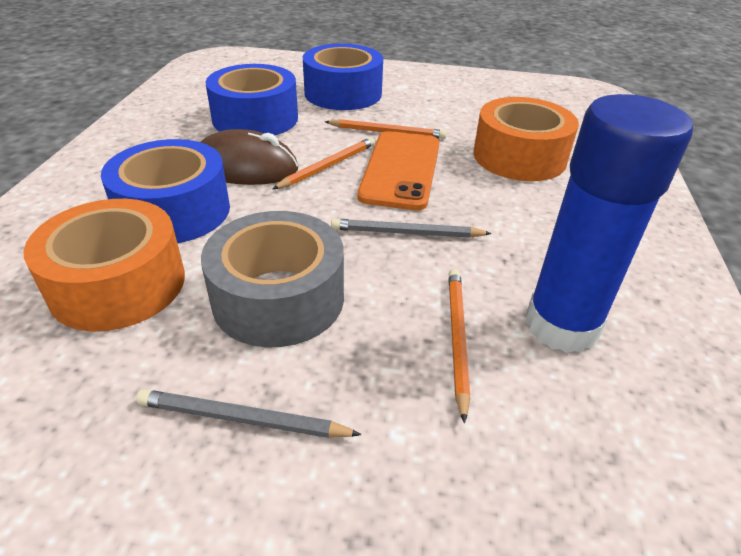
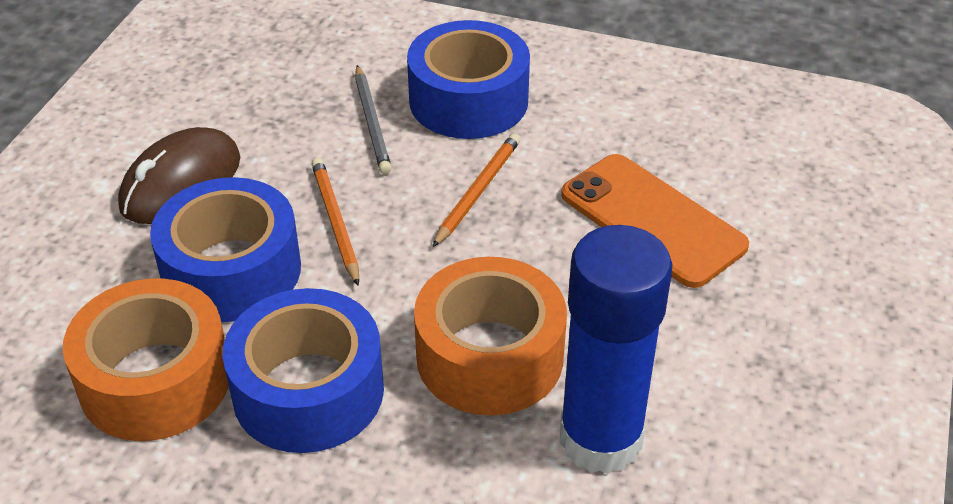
grey pencil: 2 -> 1
grey tape: 1 -> 0
orange pencil: 3 -> 2

